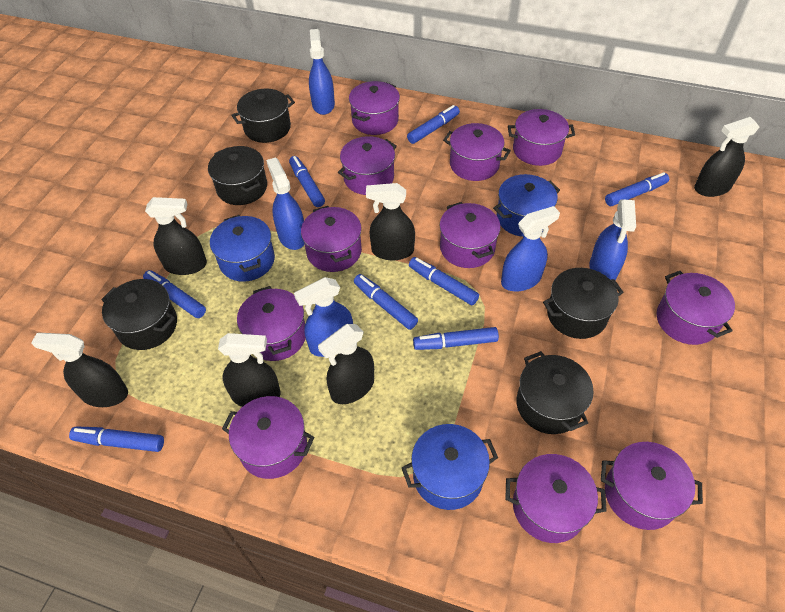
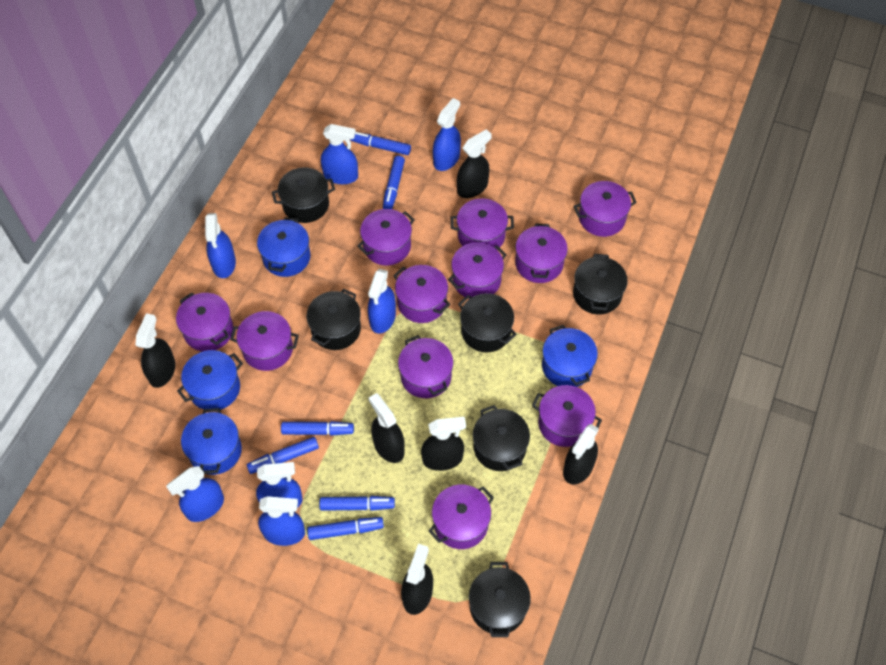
black pot: 5 -> 6
blue marker: 8 -> 6
blue pot: 3 -> 4
blue spray bottle: 5 -> 7

